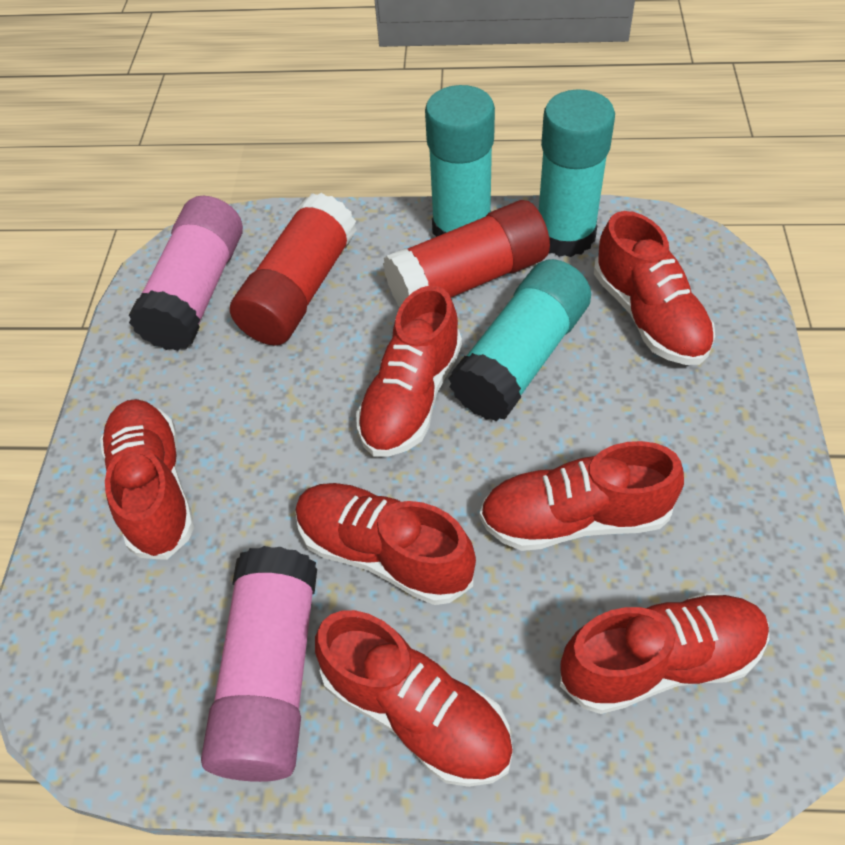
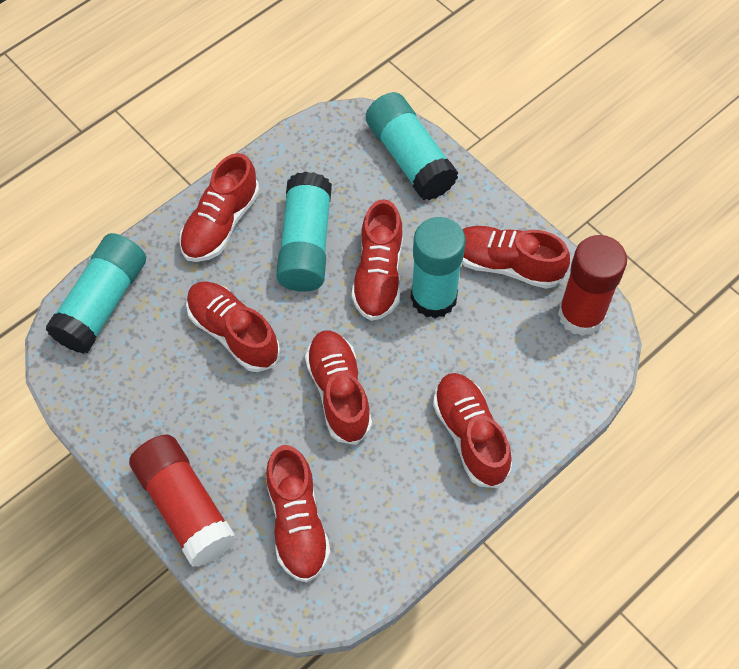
pink glue stick: 2 -> 0
turquoise glue stick: 3 -> 4

